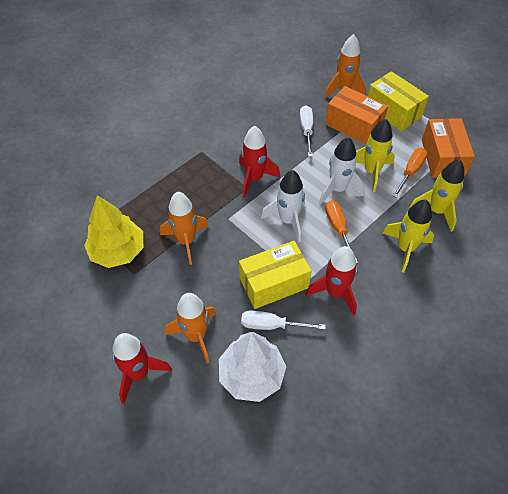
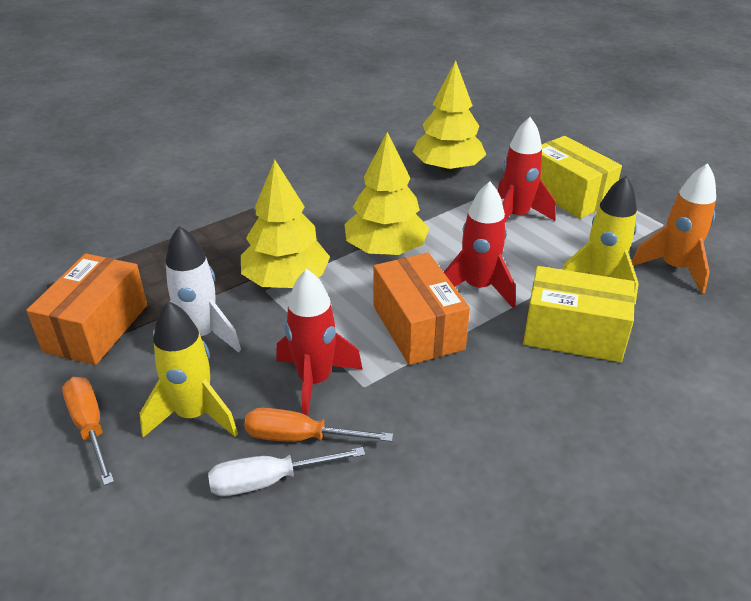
orange rocket: 3 -> 1
white rocket: 2 -> 1
white screwdriver: 2 -> 1
white tree: 1 -> 0
yellow rocket: 3 -> 2
yellow tree: 1 -> 3

